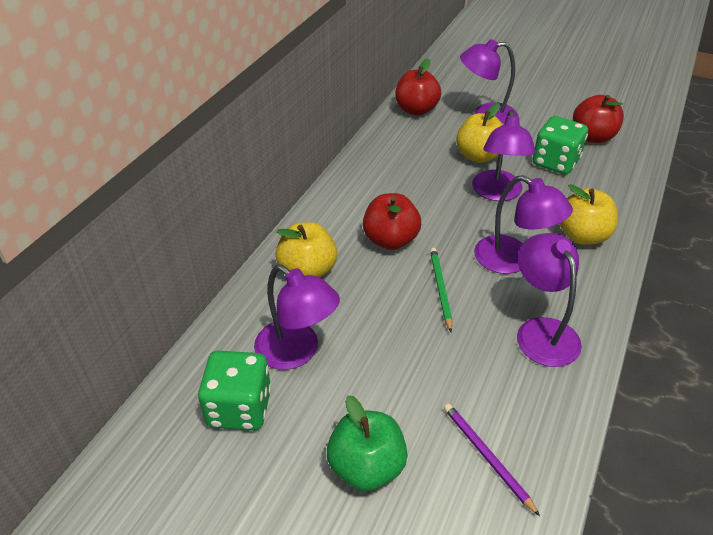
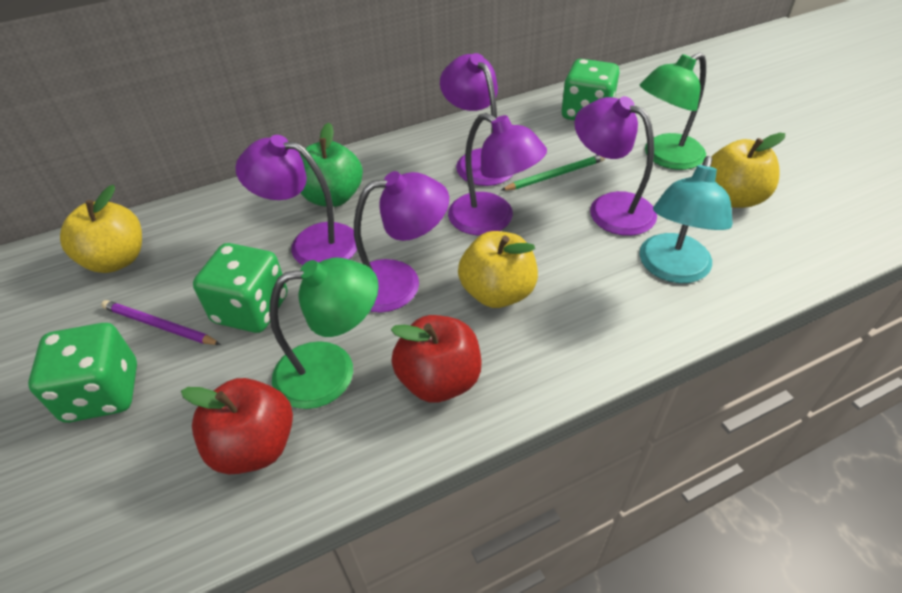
green dice: 2 -> 3
green lamp: 0 -> 2
red apple: 3 -> 2
turquoise lamp: 0 -> 1

